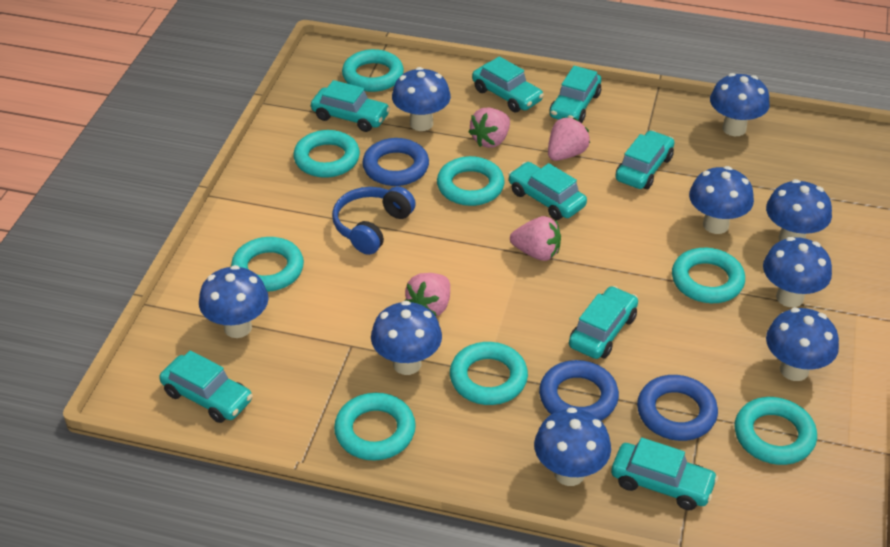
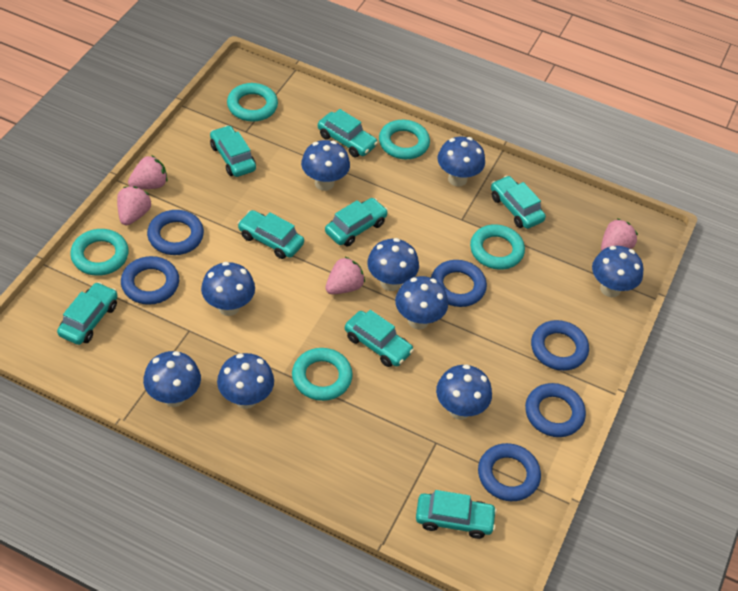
blue headphones: 1 -> 0
blue ring: 3 -> 6
turquoise ring: 8 -> 5

